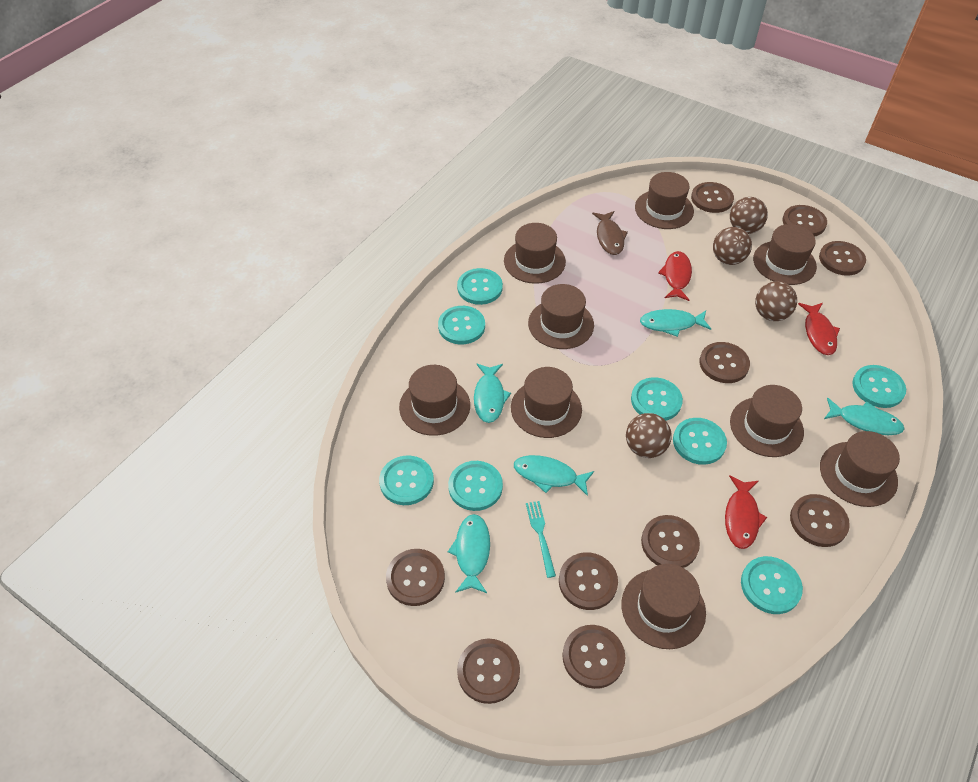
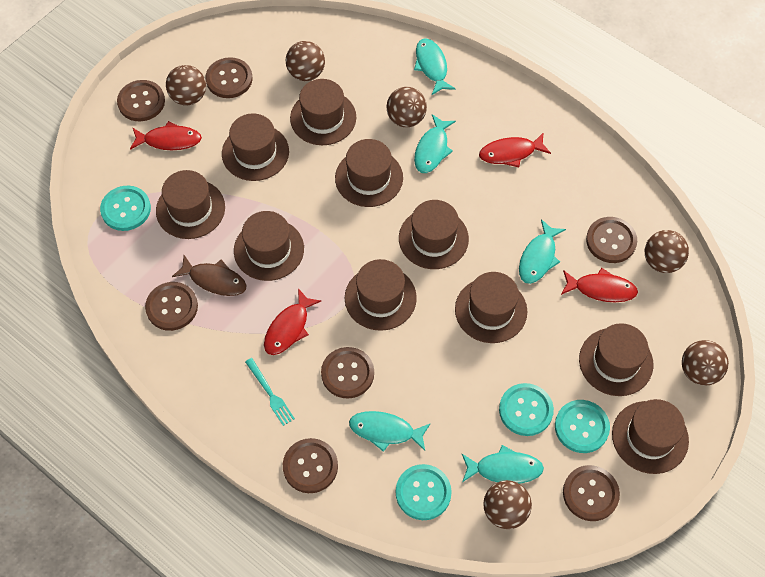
brown ball: 4 -> 6
brown button: 10 -> 7
brown hat: 9 -> 10
red fish: 3 -> 4
turquoise button: 8 -> 4

